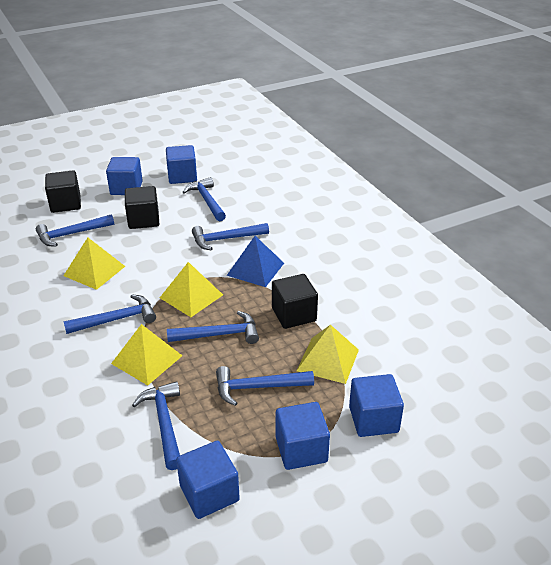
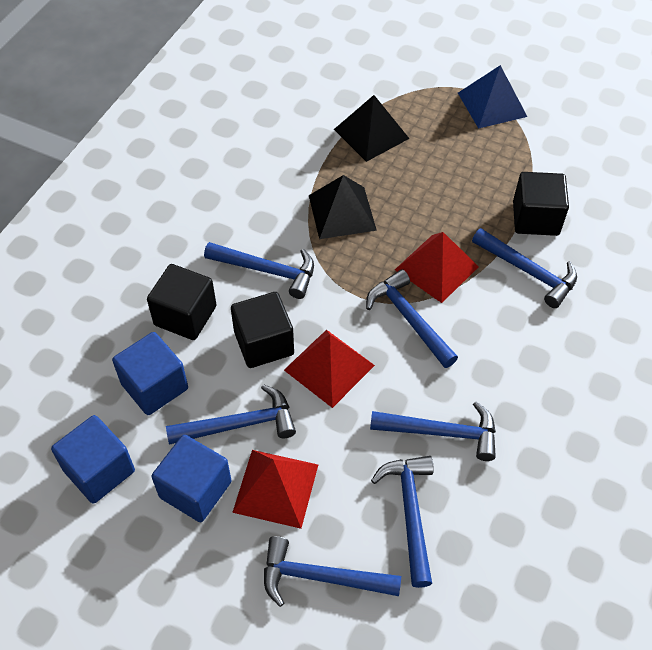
black pyramid: 0 -> 2
blue cube: 5 -> 3
red pyramid: 0 -> 3
yellow pyramid: 4 -> 0

